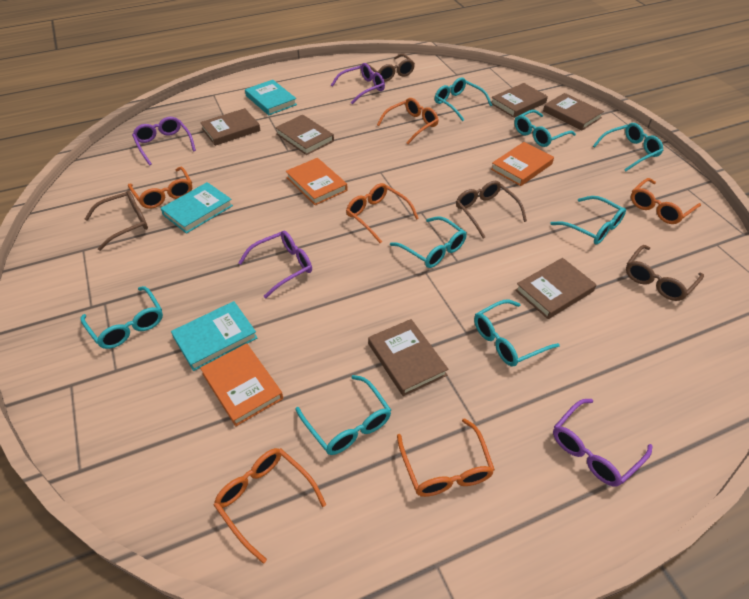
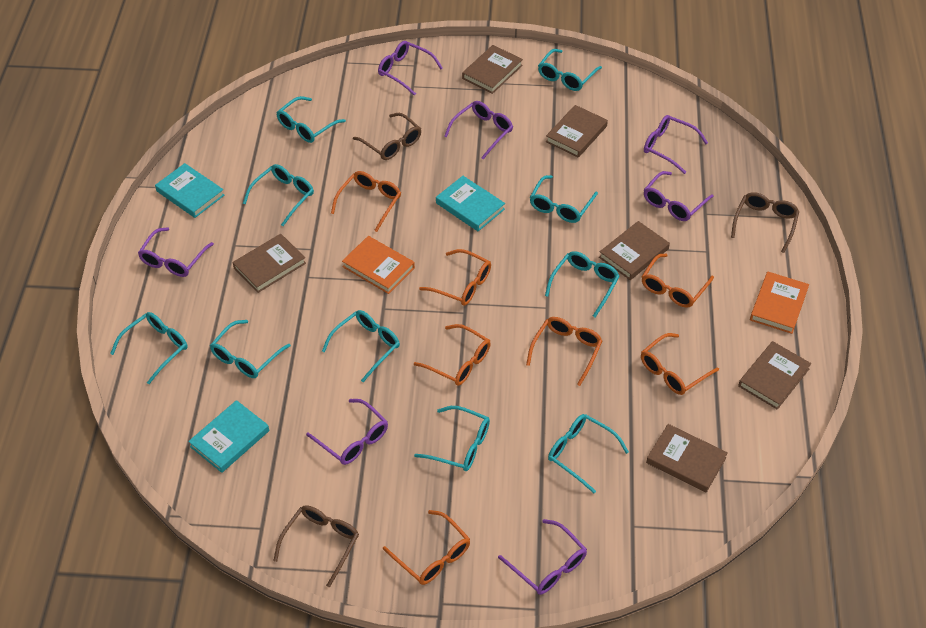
brown glasses: 4 -> 3
orange book: 3 -> 2
orange glasses: 6 -> 7
purple glasses: 4 -> 7
turquoise glasses: 8 -> 10

